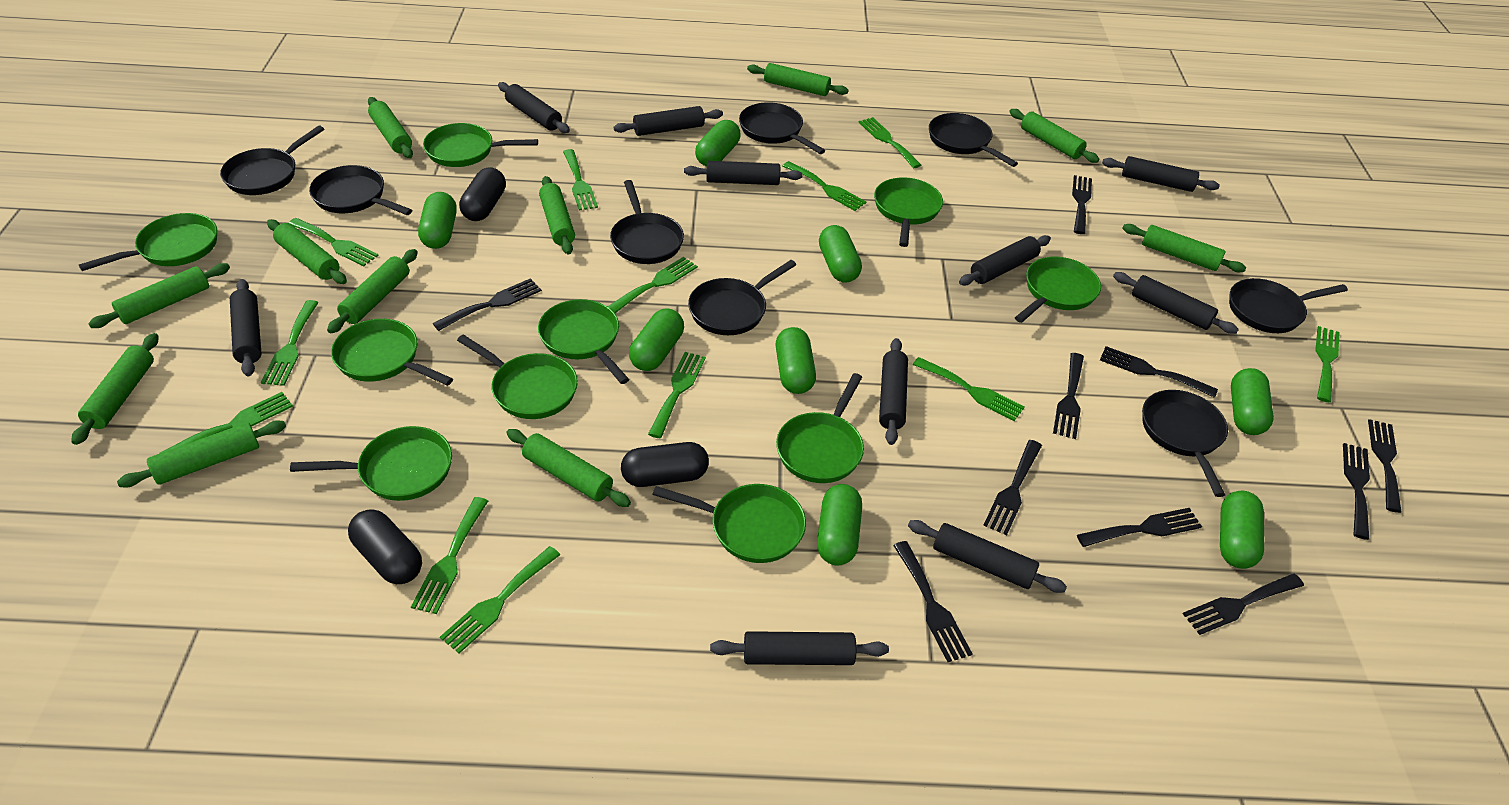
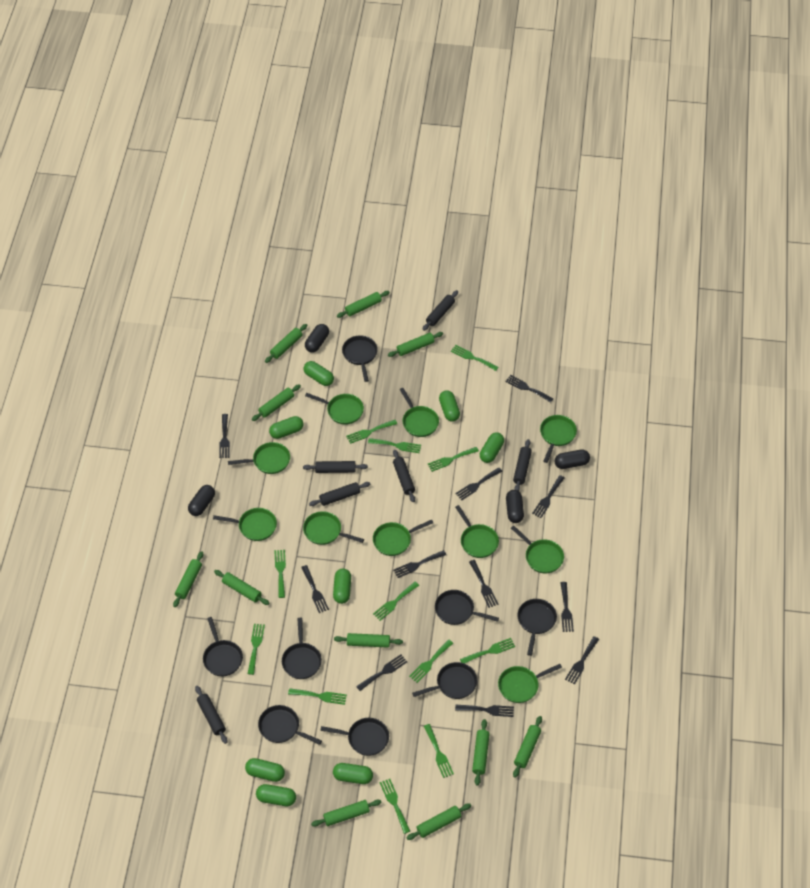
black capsule: 3 -> 4
black fork: 10 -> 11
black rolling pin: 10 -> 6

